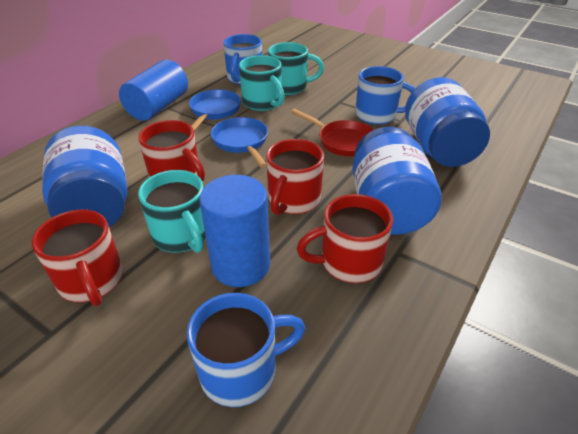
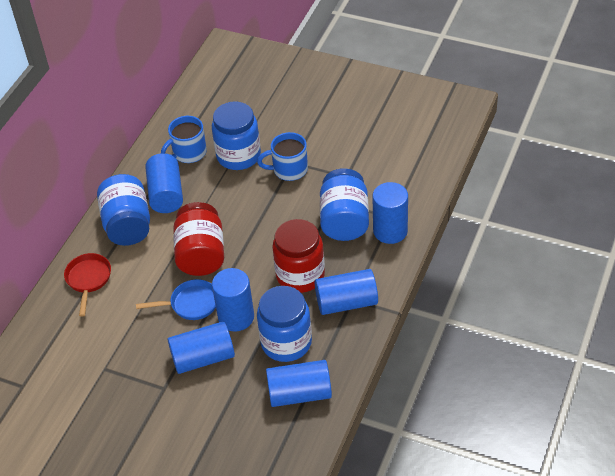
blue cylinder: 2 -> 6
blue jar: 3 -> 4
blue mug: 3 -> 2
blue pan: 2 -> 1
red jar: 0 -> 2
red mug: 4 -> 0
turquoise mug: 3 -> 0

